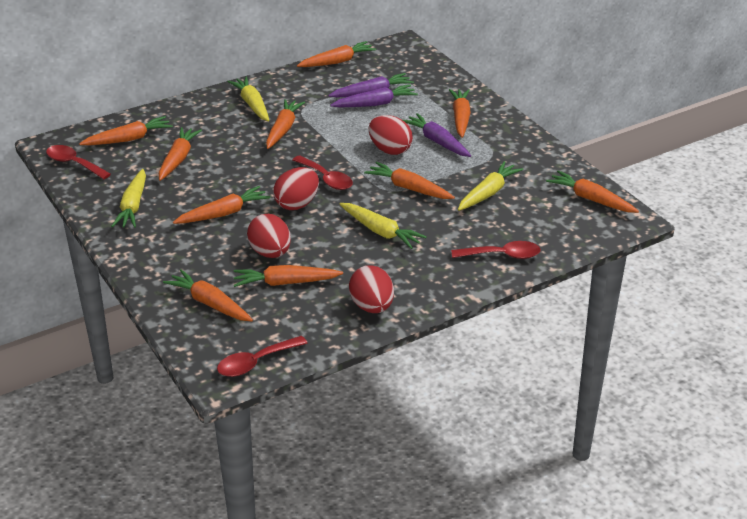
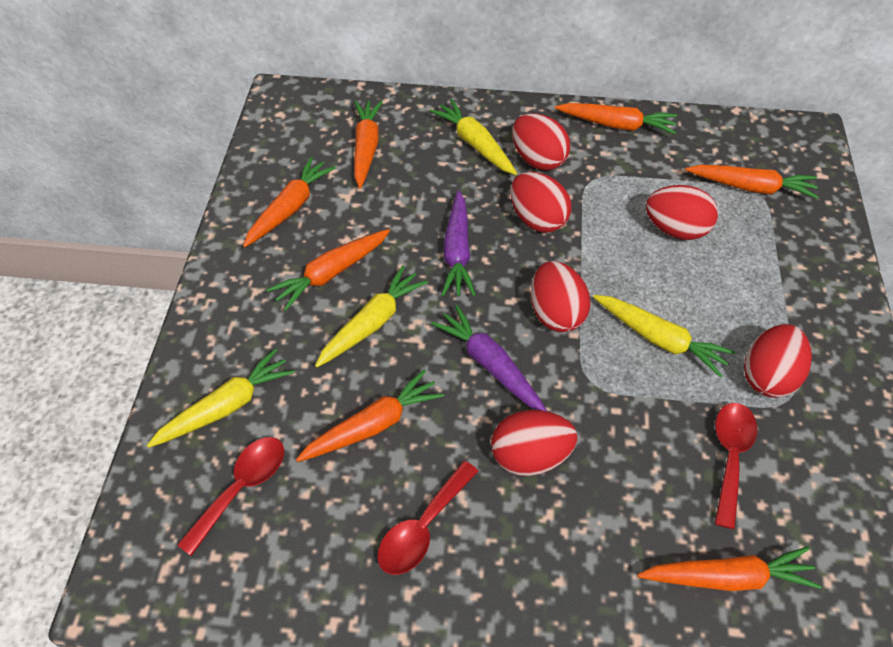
orange carrot: 10 -> 7
purple carrot: 3 -> 2
red egg: 4 -> 6
red spoon: 4 -> 3

